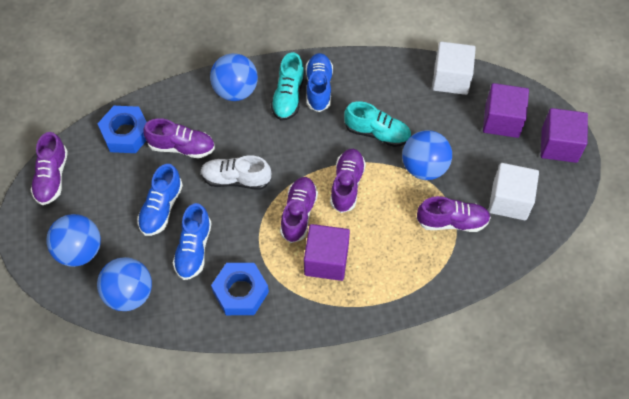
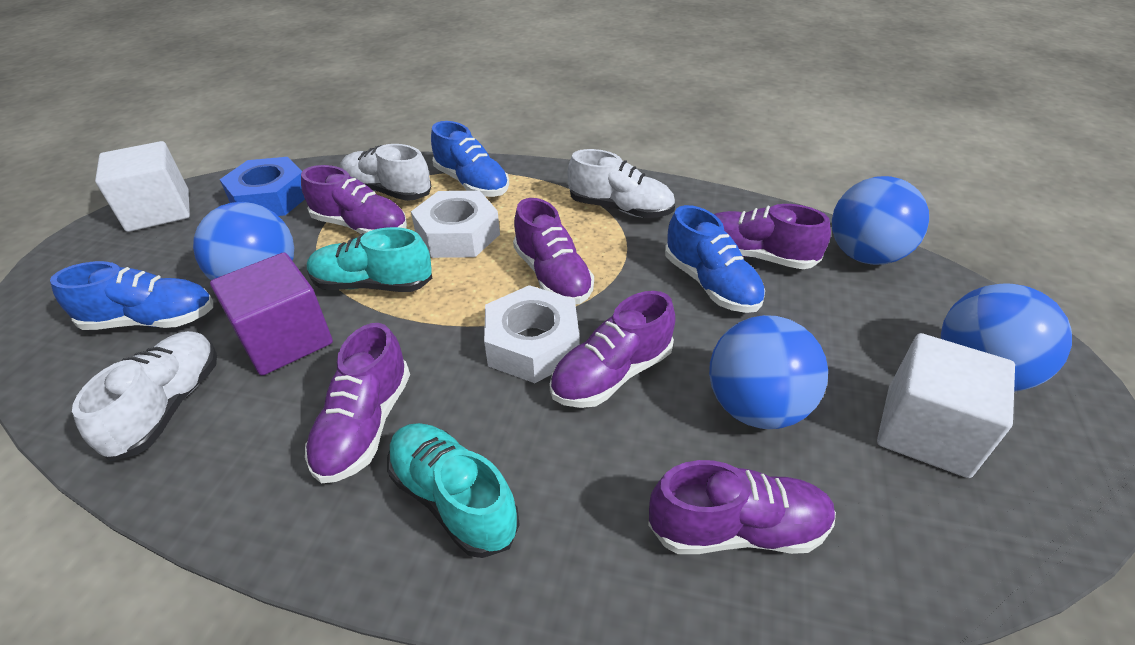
blue nut: 2 -> 1
purple cube: 3 -> 1
purple shoe: 5 -> 6
white nut: 0 -> 2
white shoe: 1 -> 3

